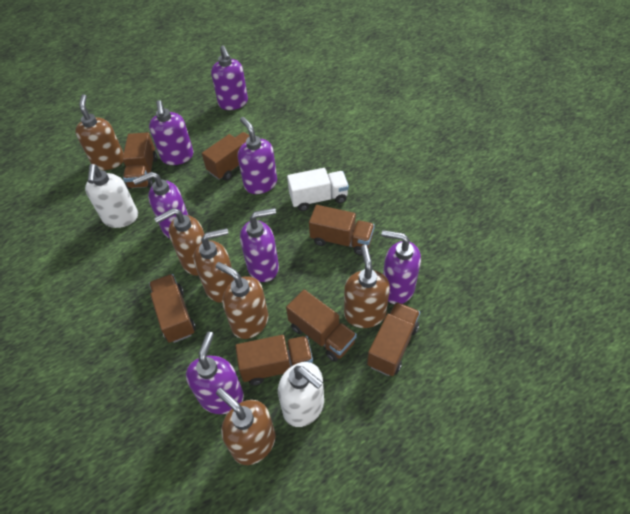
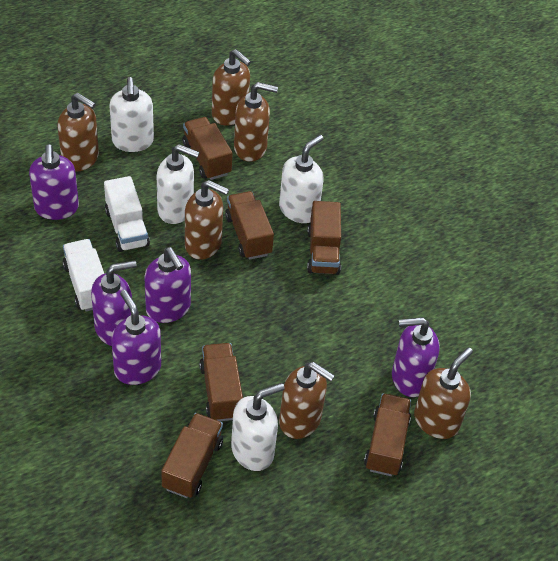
brown truck: 7 -> 6
purple soap dispenser: 7 -> 5
white soap dispenser: 2 -> 4
white truck: 1 -> 2

